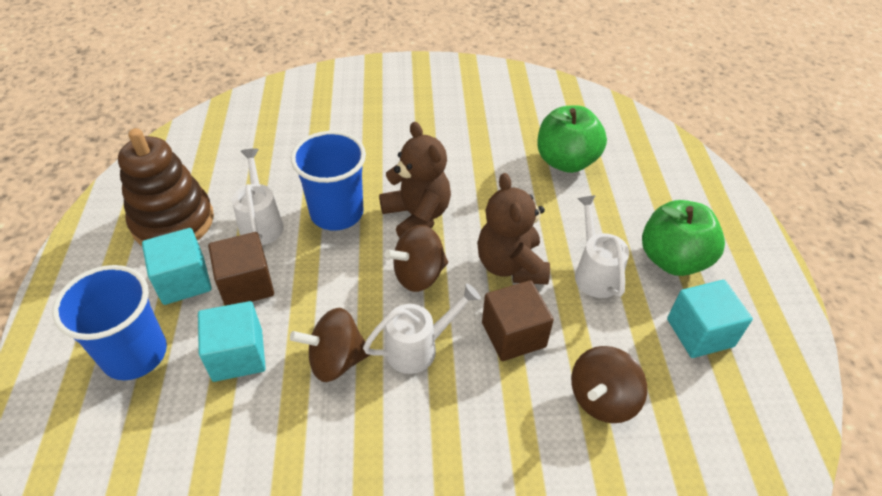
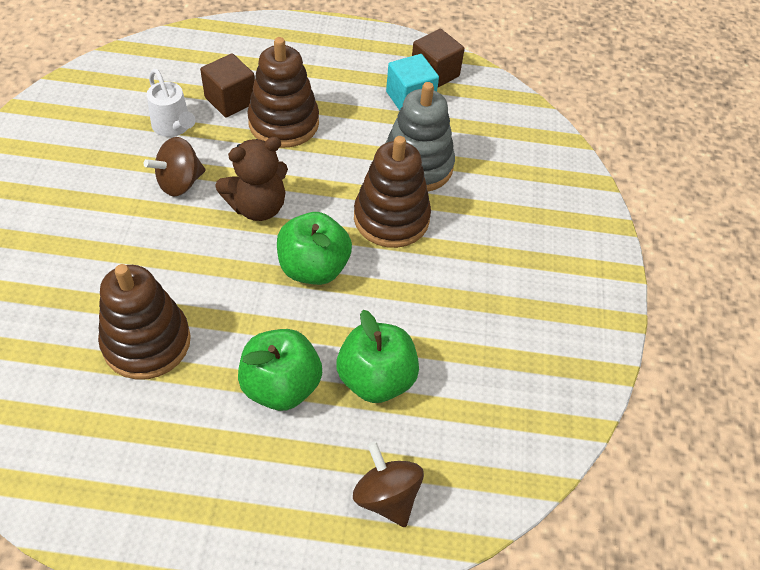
blue cup: 2 -> 0
brown spinning top: 3 -> 2
brown stacking toy: 1 -> 3
brown teddy bear: 2 -> 1
green apple: 2 -> 3
grey stacking toy: 0 -> 1
turquoise cube: 3 -> 1
white watering can: 3 -> 1

